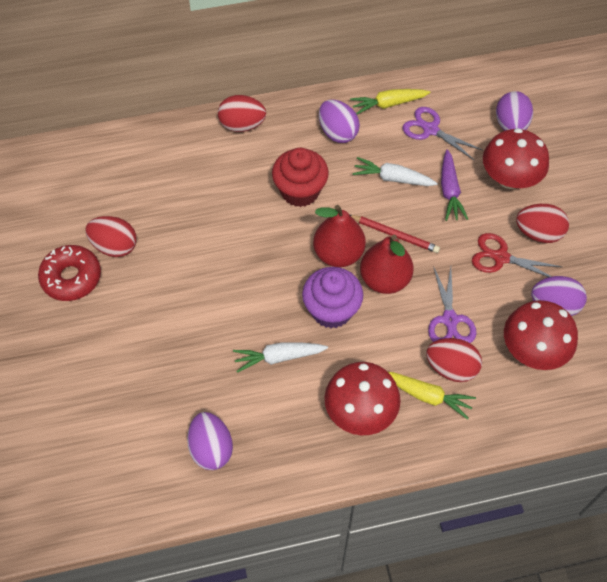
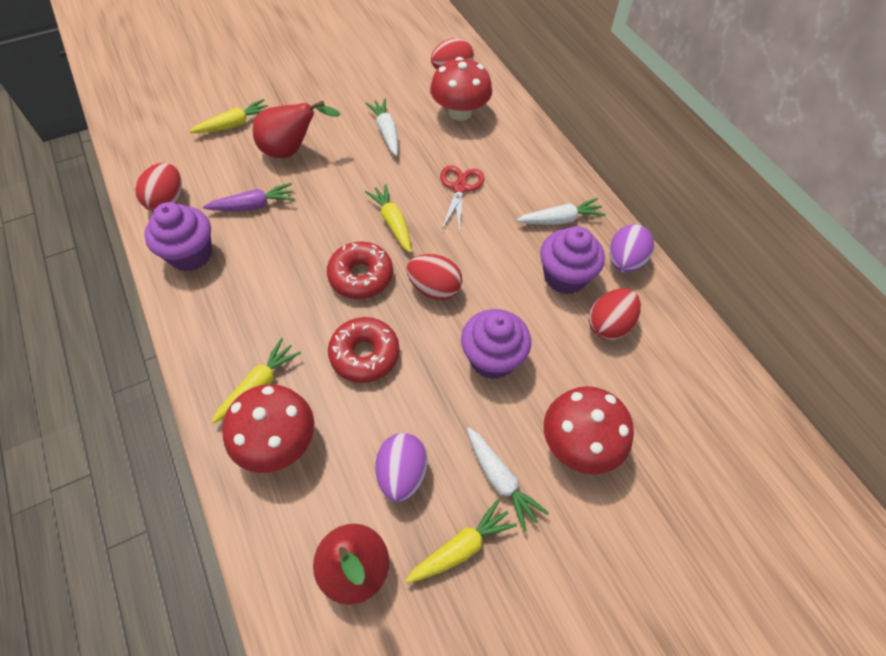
purple cupcake: 1 -> 3
purple egg: 4 -> 2
purple scissors: 2 -> 0
red cupcake: 1 -> 0
red donut: 1 -> 2
red pencil: 1 -> 0
white carrot: 2 -> 3
yellow carrot: 2 -> 4

